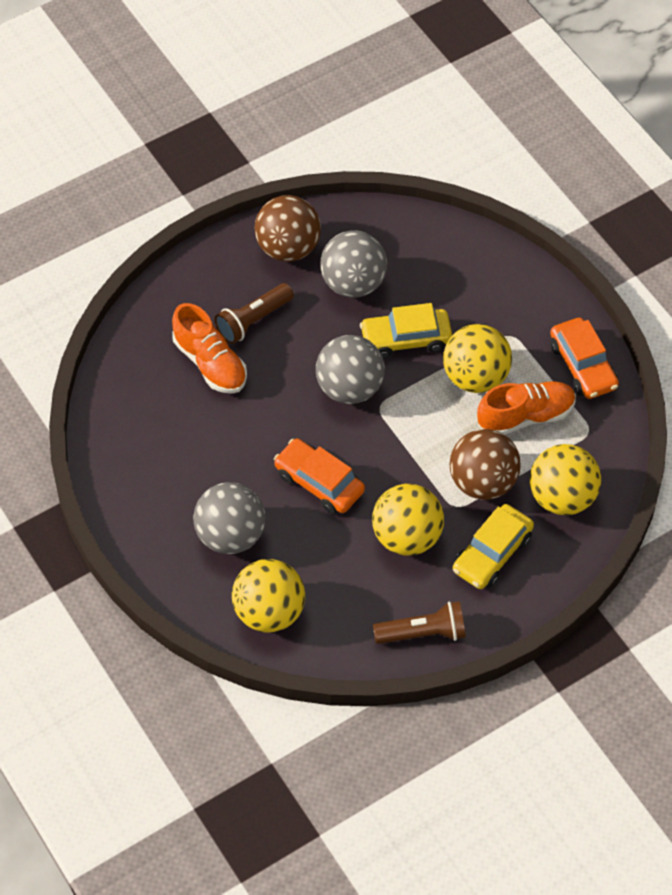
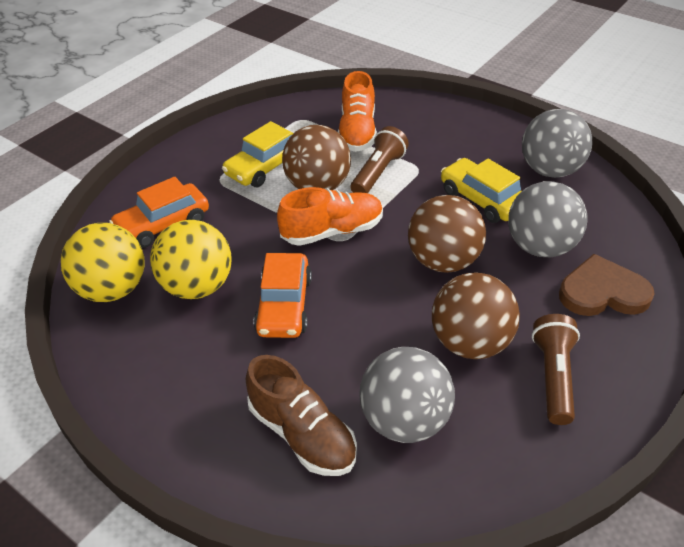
brown ball: 2 -> 3
brown heart: 0 -> 1
brown shoe: 0 -> 1
yellow ball: 4 -> 2

